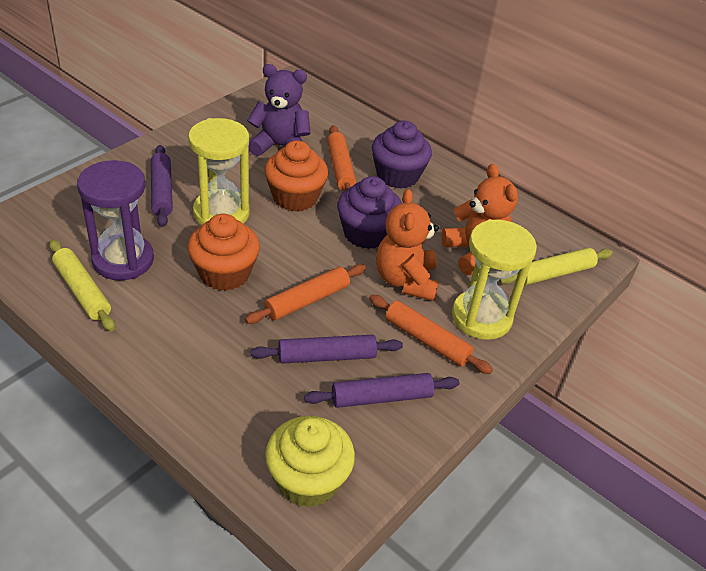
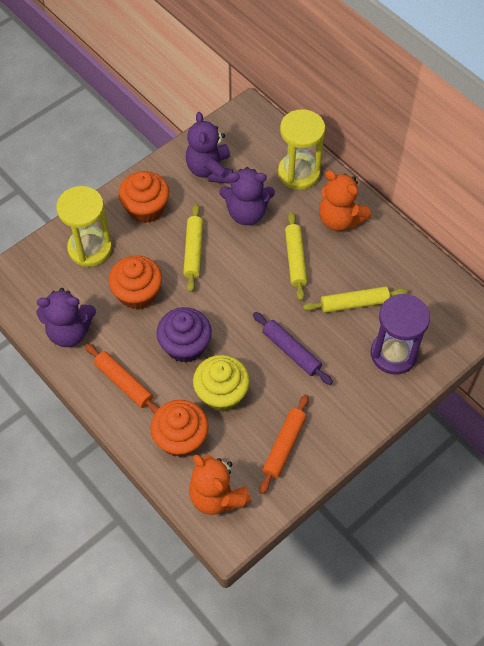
orange cupcake: 2 -> 3
orange rolling pin: 3 -> 2
purple cupcake: 2 -> 1
purple rolling pin: 3 -> 1
purple teddy bear: 1 -> 3
yellow rolling pin: 2 -> 3

